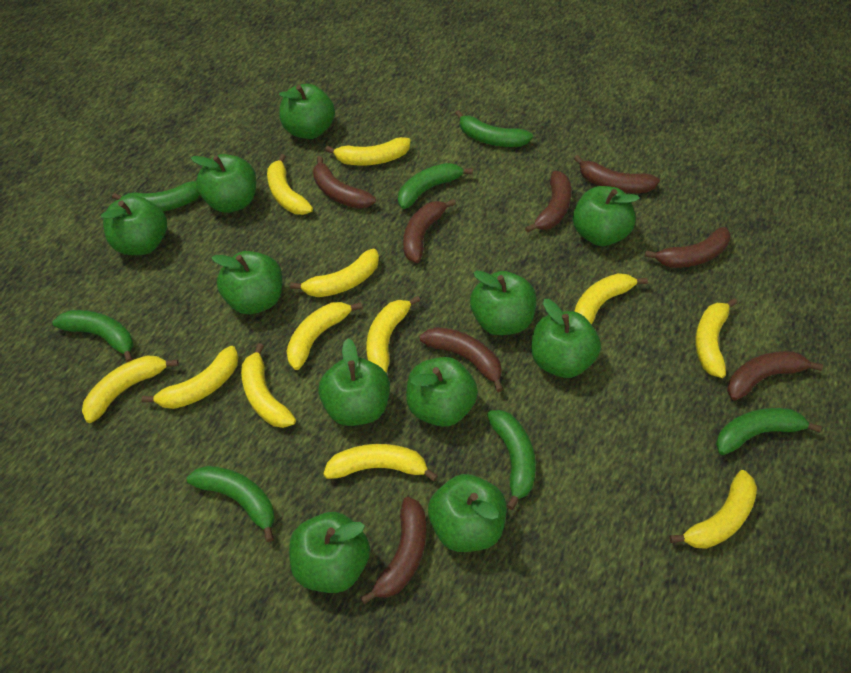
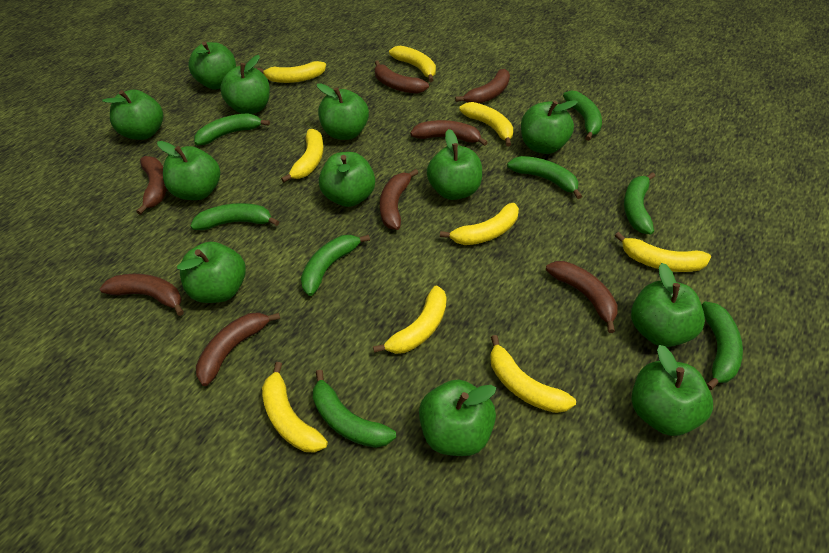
green apple: 11 -> 12
green banana: 7 -> 8
yellow banana: 12 -> 9

